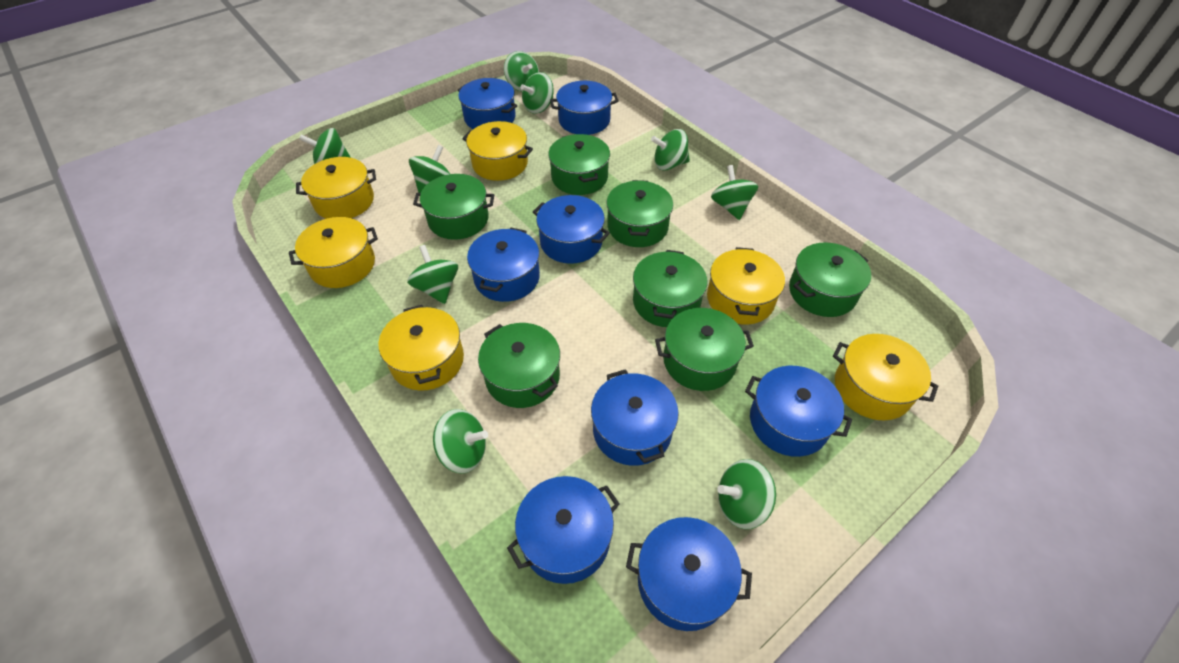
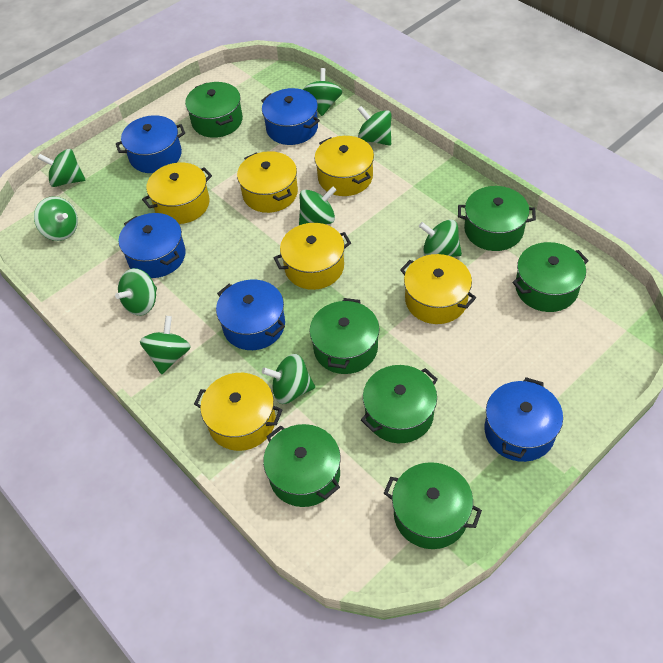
blue pot: 8 -> 5

